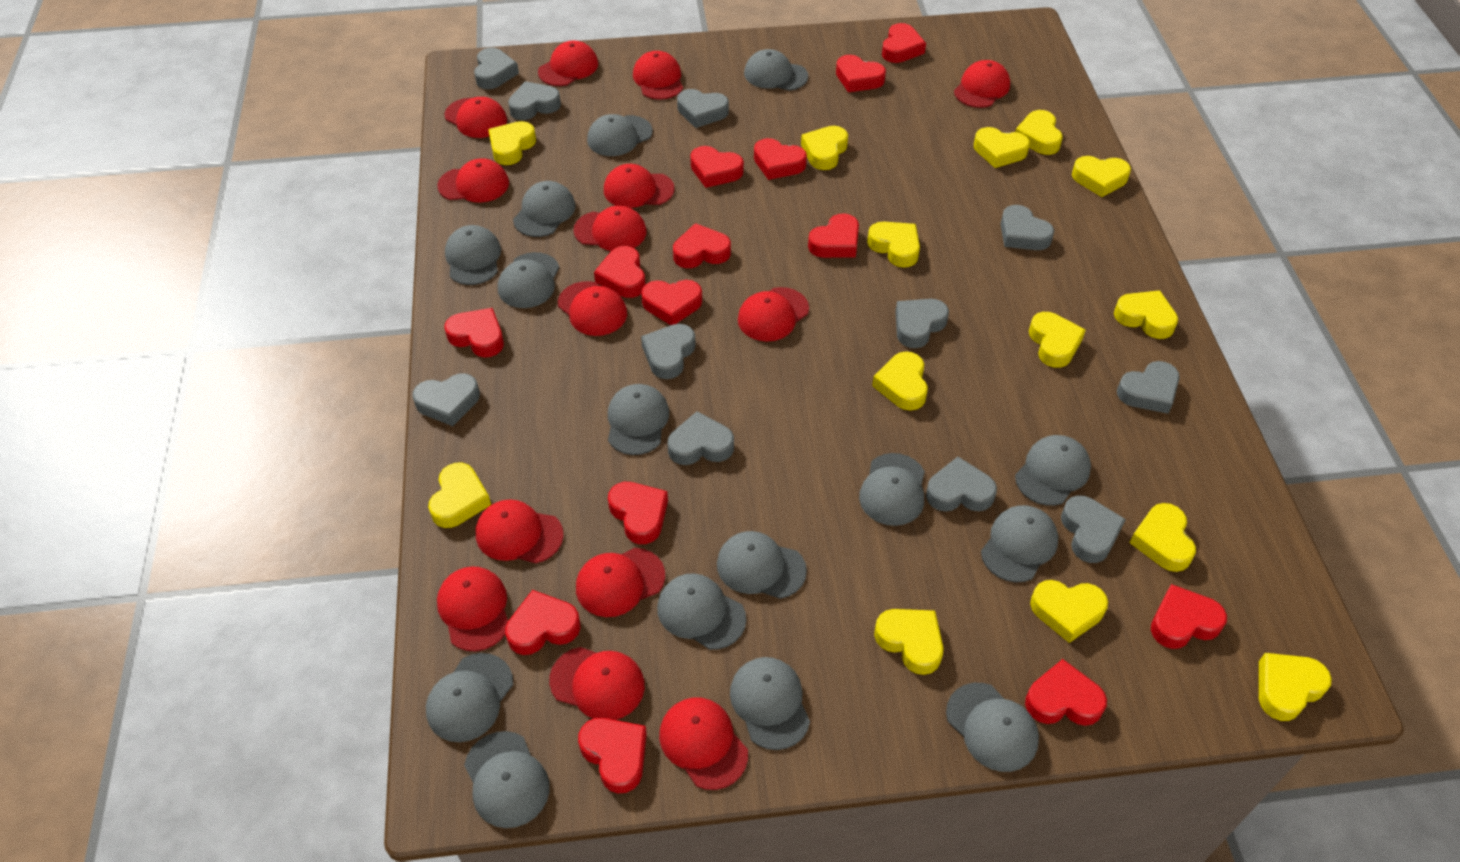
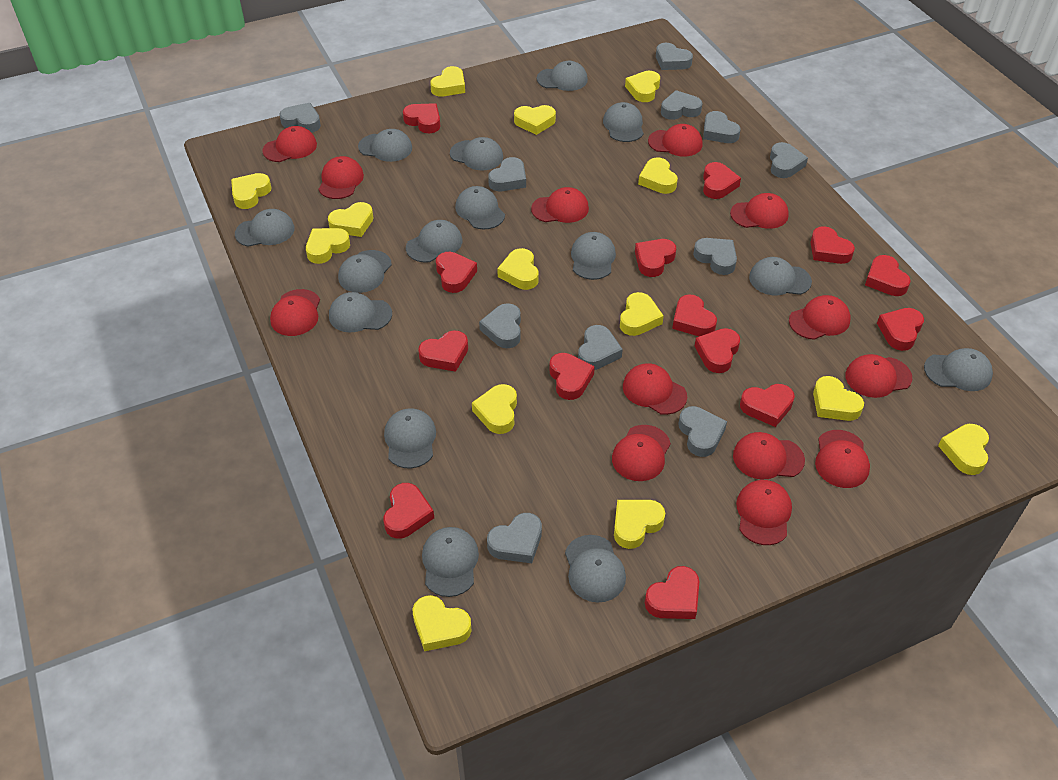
red cap: 14 -> 13

